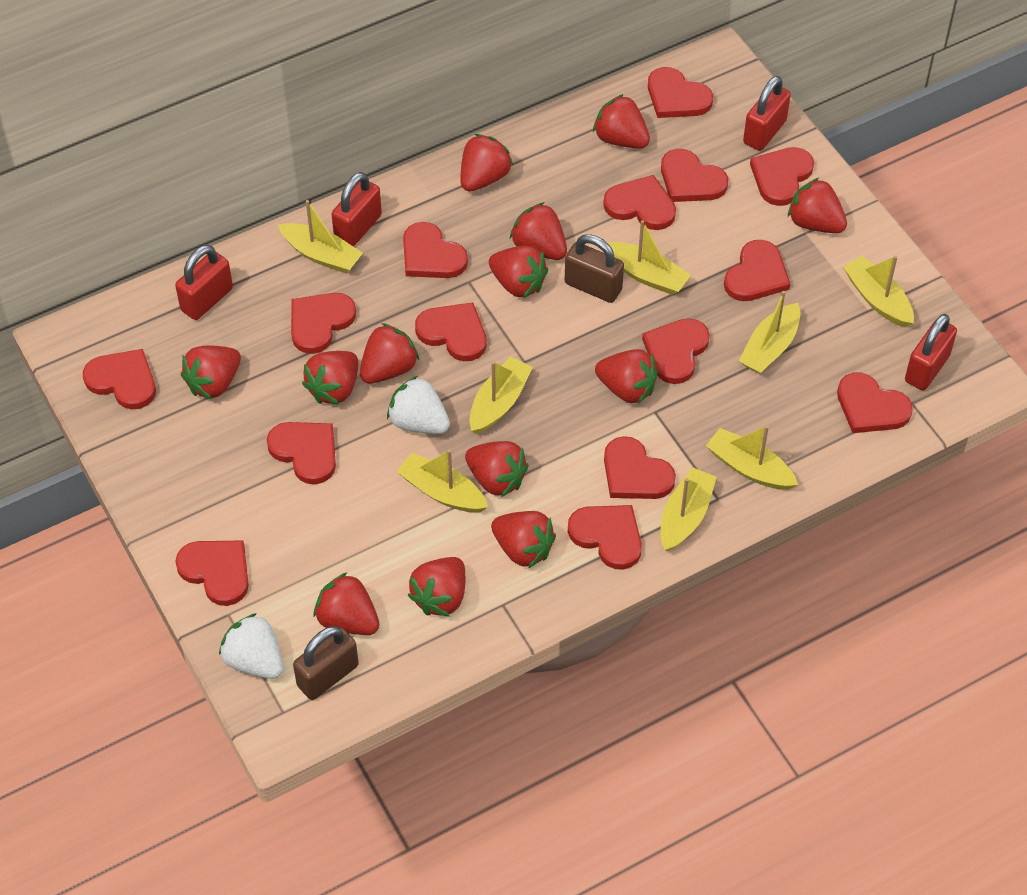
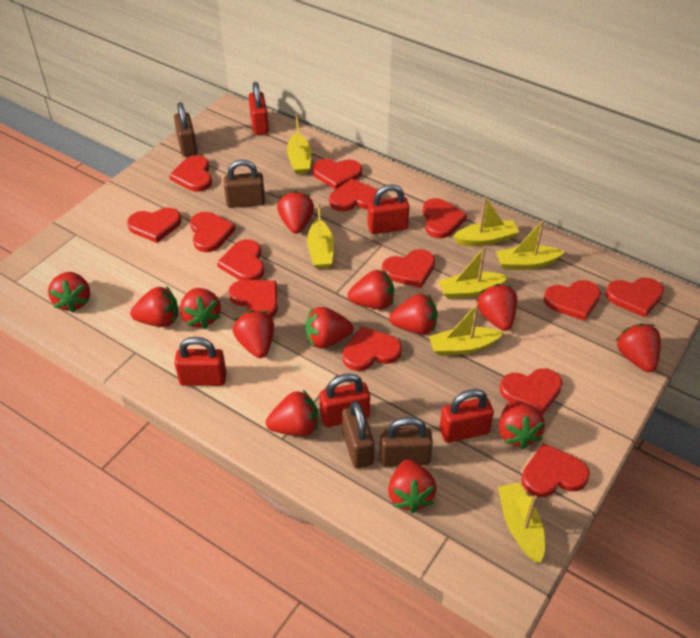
brown padlock: 2 -> 4
red heart: 15 -> 14
red padlock: 4 -> 5
white strawberry: 2 -> 0
yellow boat: 8 -> 7

